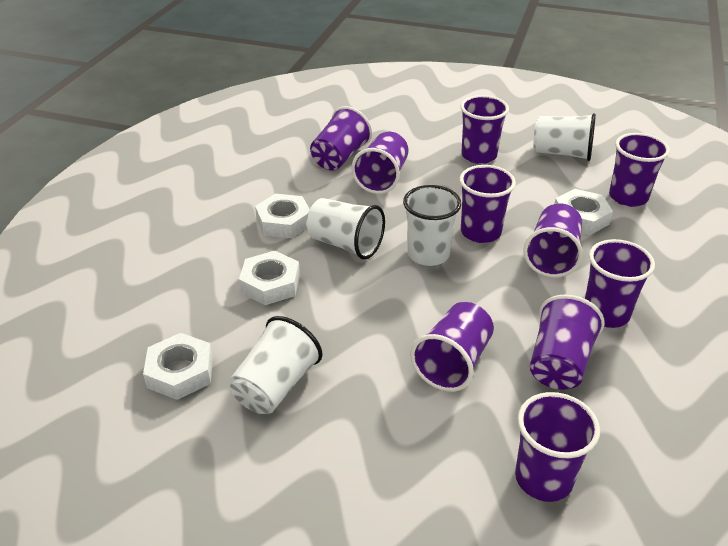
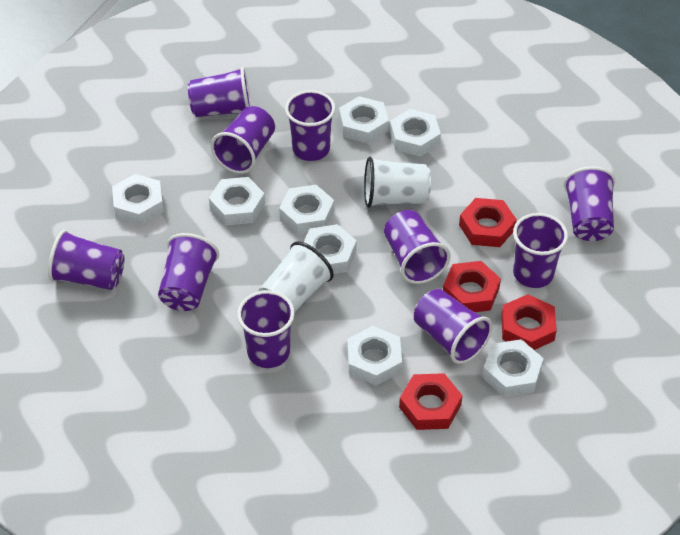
red nut: 0 -> 4
white cup: 4 -> 2
white nut: 4 -> 8

